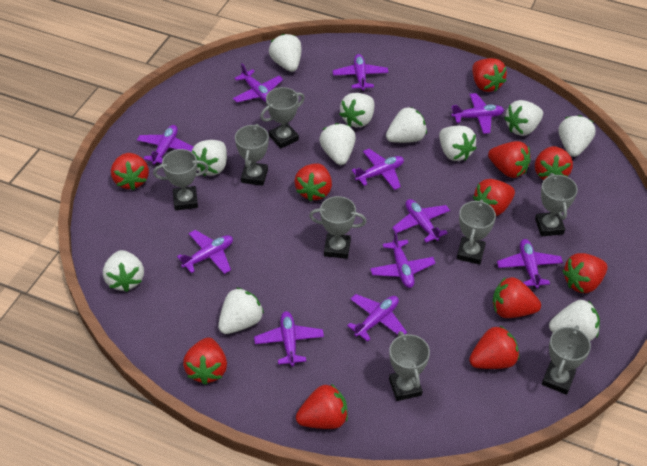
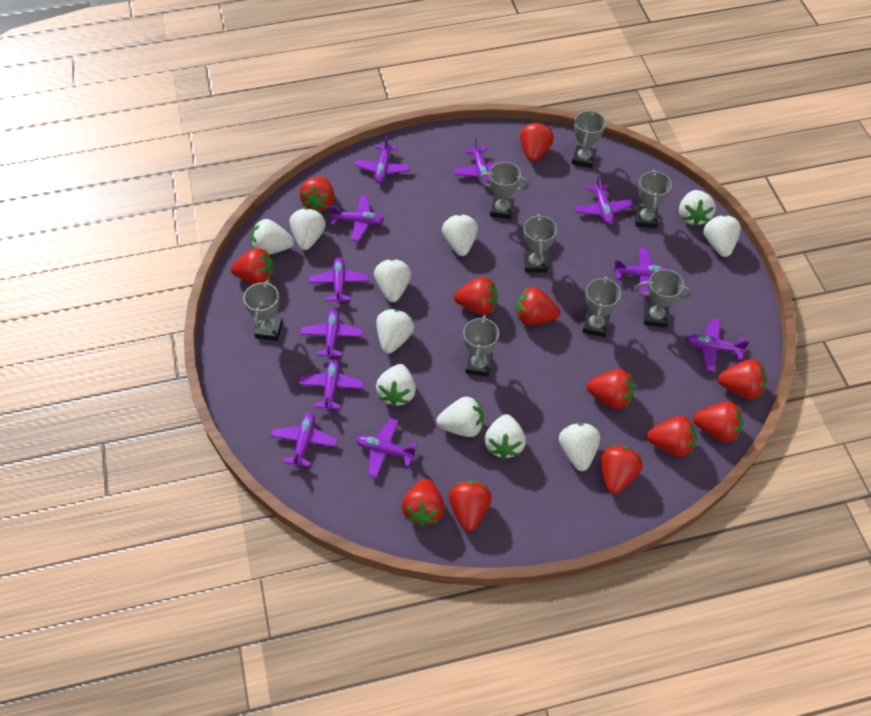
red strawberry: 11 -> 12

